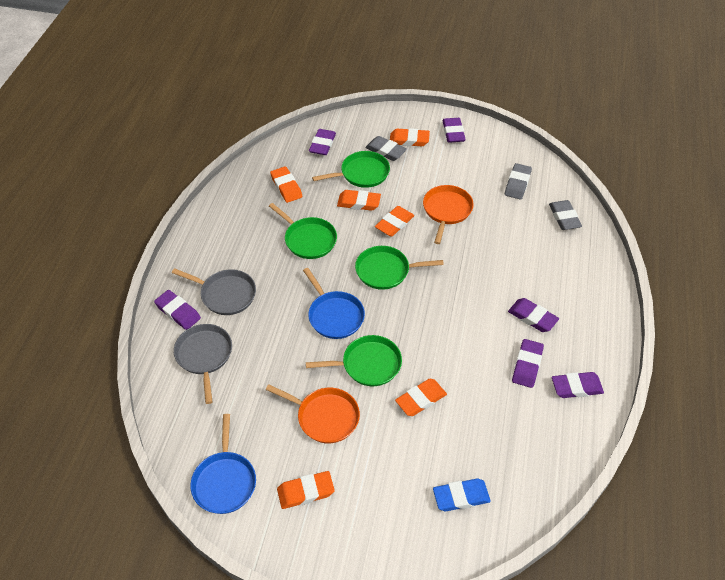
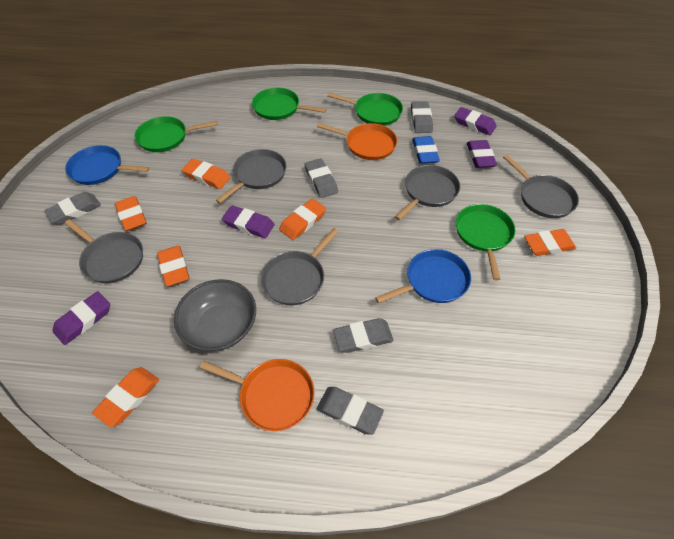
grey bowl: 0 -> 1
grey eraser: 3 -> 5
grey pan: 2 -> 5
purple eraser: 6 -> 4

